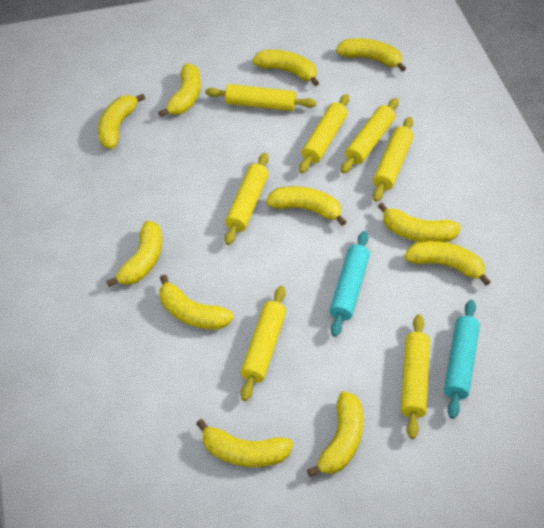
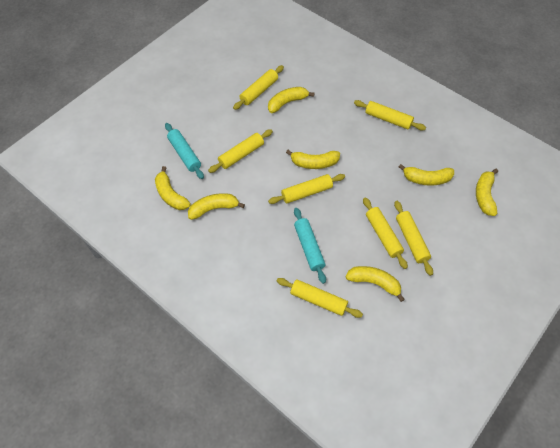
yellow banana: 11 -> 7

